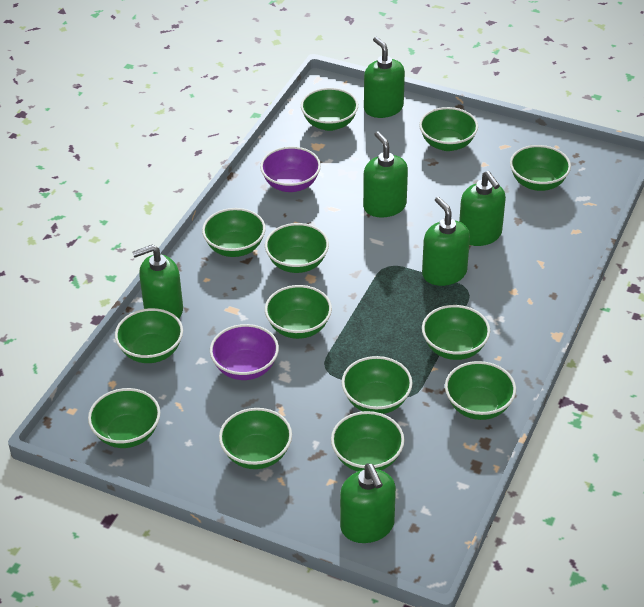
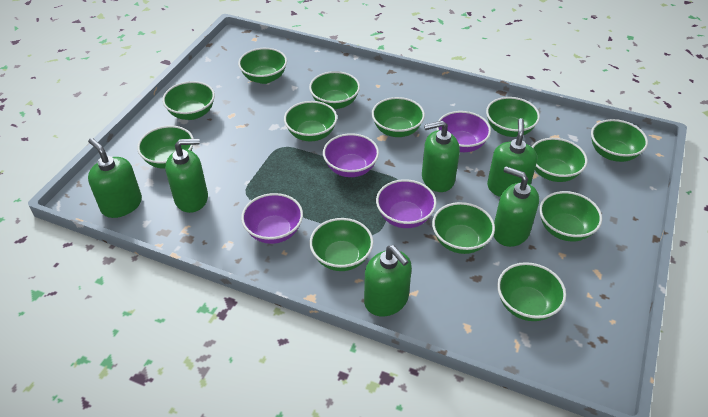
purple bowl: 2 -> 4

